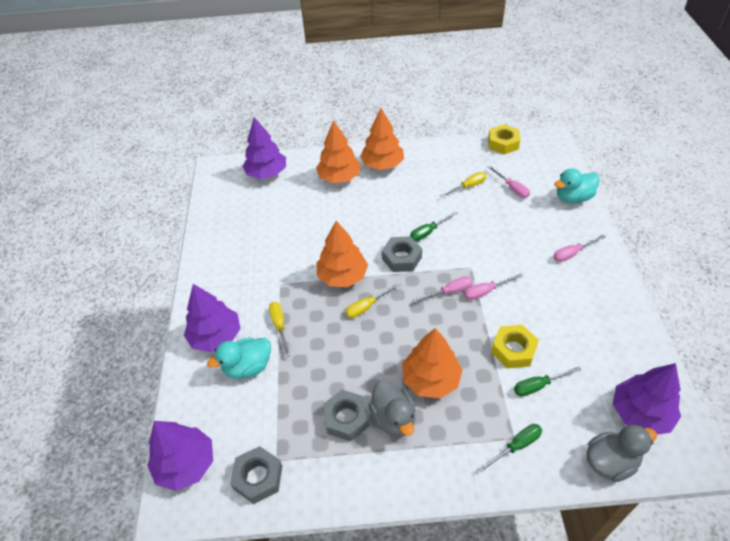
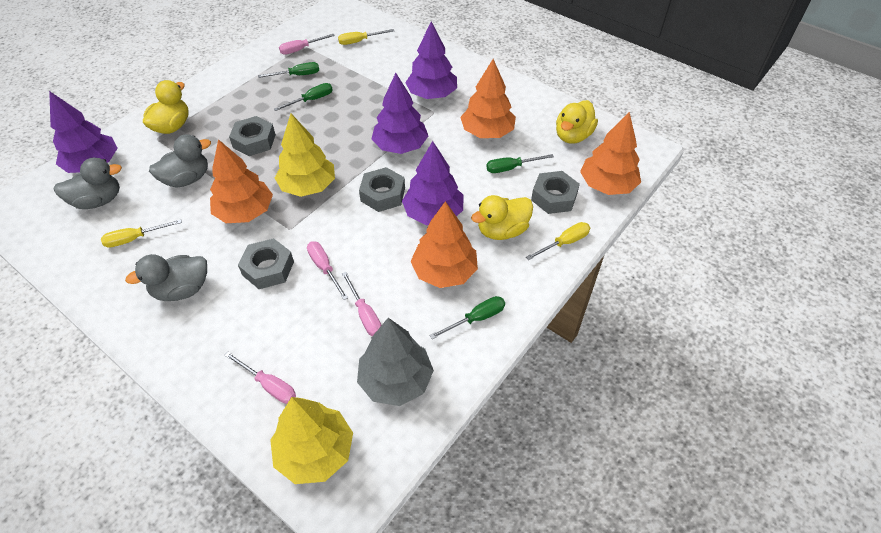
green screwdriver: 3 -> 4
grey duck: 2 -> 3
grey nut: 3 -> 4
grey tree: 0 -> 1
turquoise duck: 2 -> 0
yellow duck: 0 -> 3
yellow nut: 2 -> 0
yellow tree: 0 -> 2

